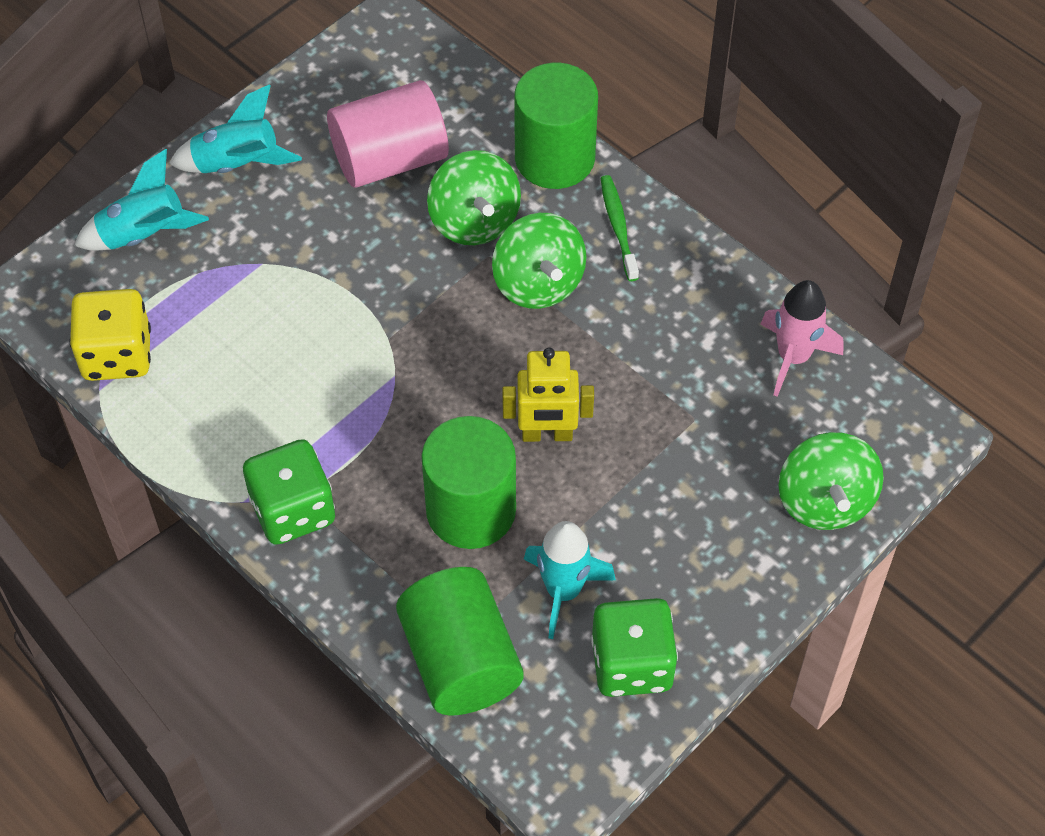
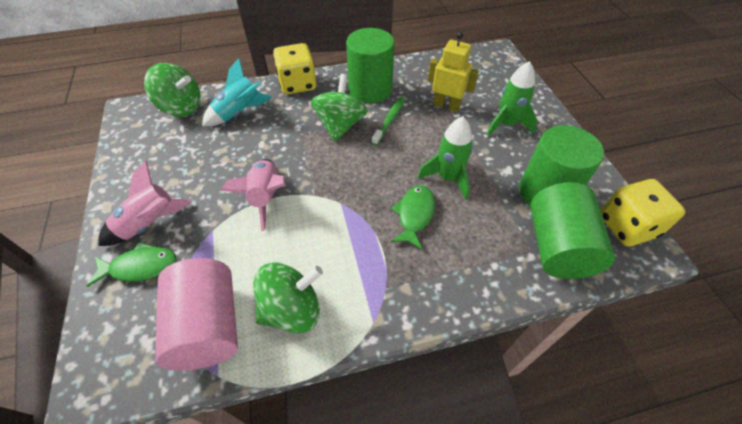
green dice: 2 -> 0
green fish: 0 -> 2
green rocket: 0 -> 2
pink rocket: 1 -> 2
turquoise rocket: 3 -> 1
yellow dice: 1 -> 2

